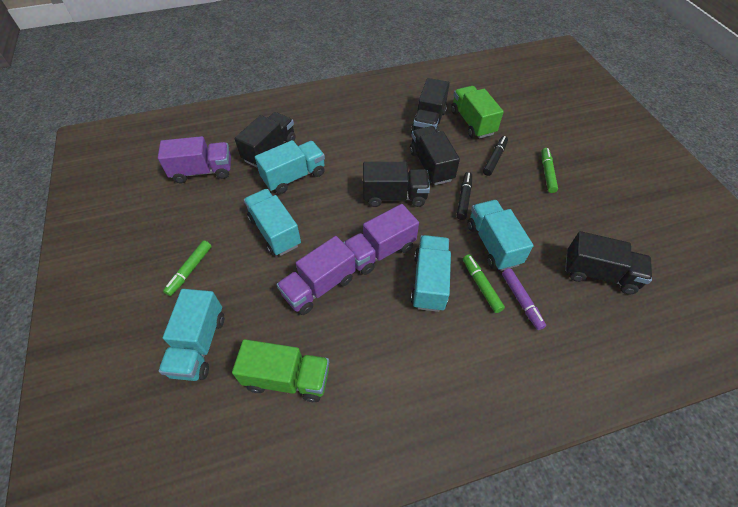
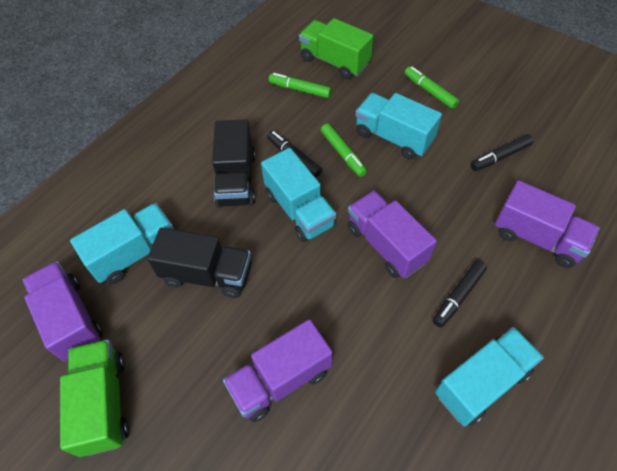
black marker: 2 -> 3
black truck: 5 -> 2
purple marker: 1 -> 0
purple truck: 3 -> 4
turquoise truck: 5 -> 4

